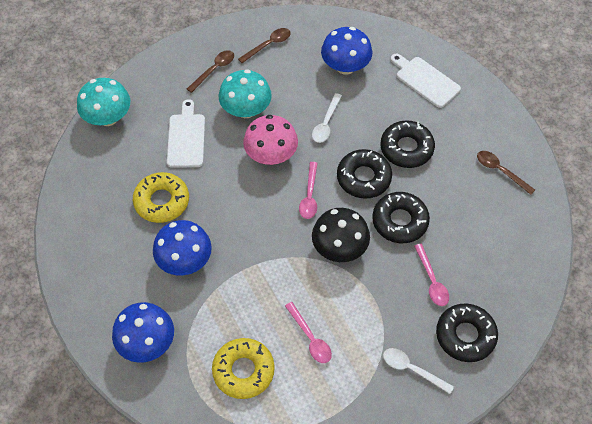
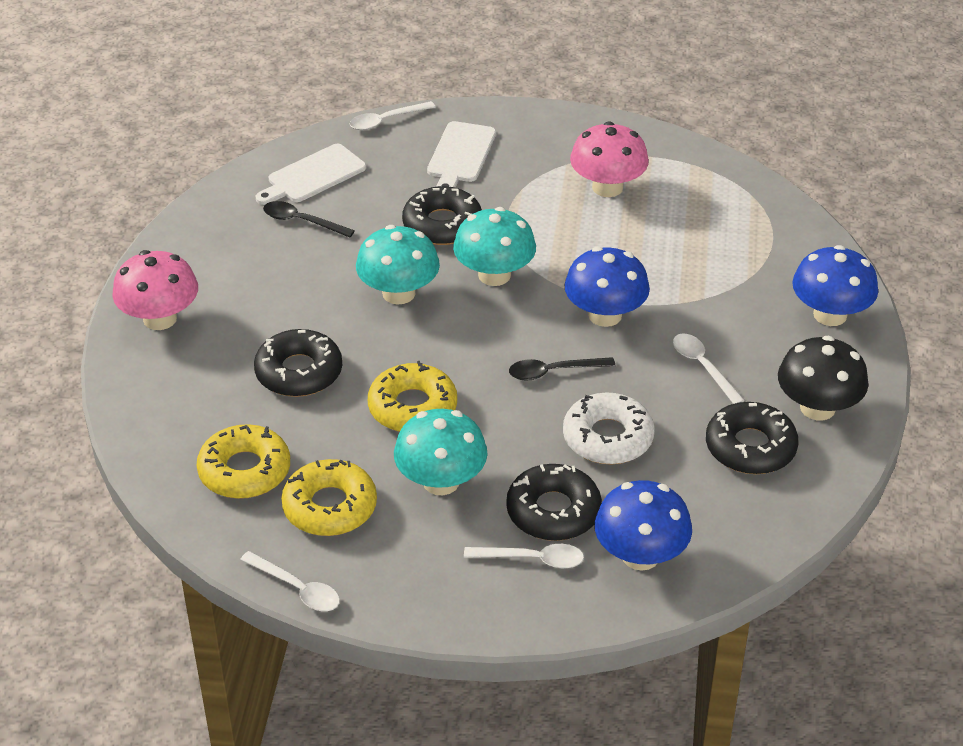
black spoon: 0 -> 2
brown spoon: 3 -> 0
pink mushroom: 1 -> 2
pink spoon: 3 -> 0
turquoise mushroom: 2 -> 3
white donut: 0 -> 1
white spoon: 2 -> 4
yellow donut: 2 -> 3

